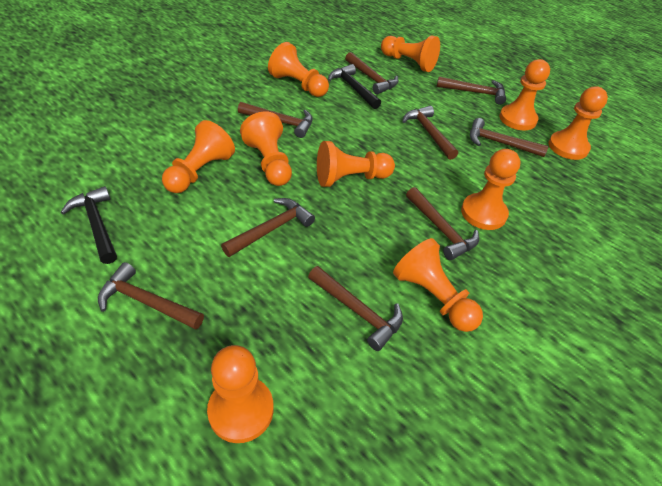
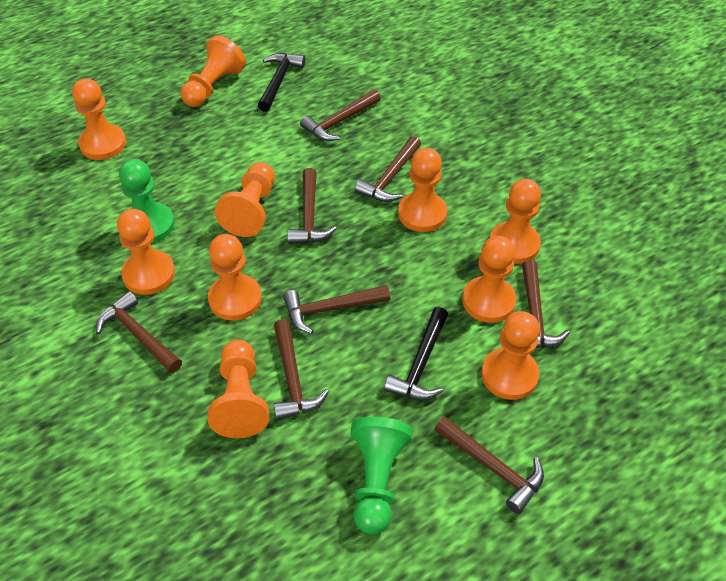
brown hammer: 9 -> 8
green pawn: 0 -> 2

